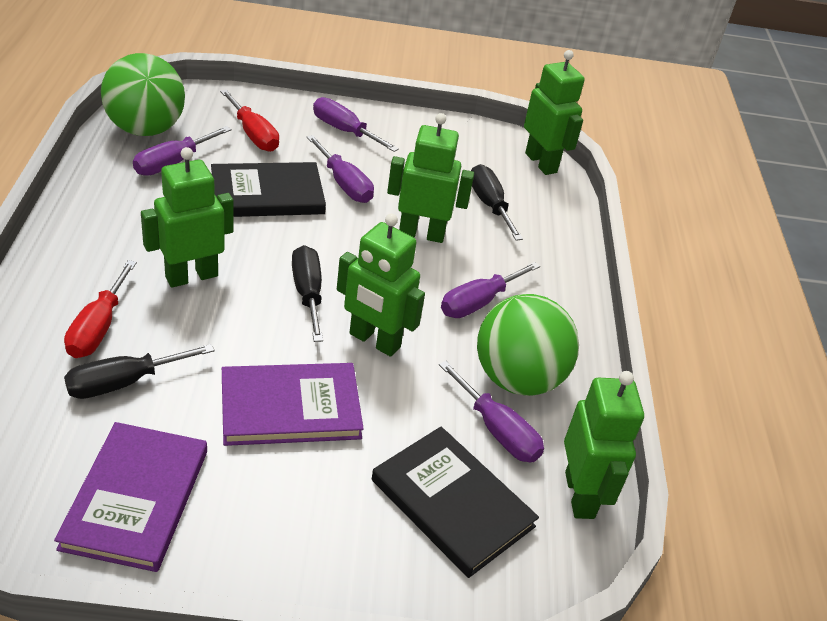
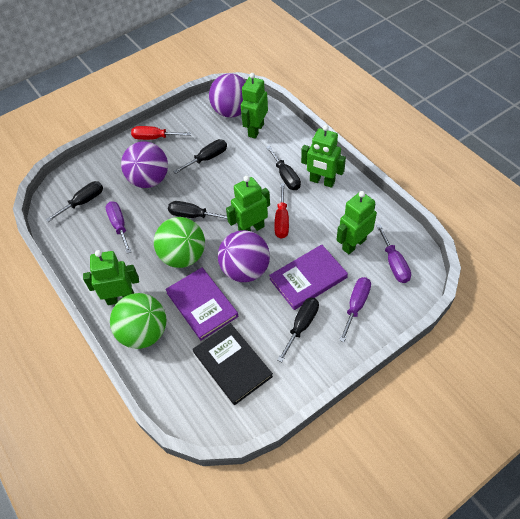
black book: 2 -> 1
black screwdriver: 3 -> 5
purple ball: 0 -> 3
purple screwdriver: 5 -> 3

